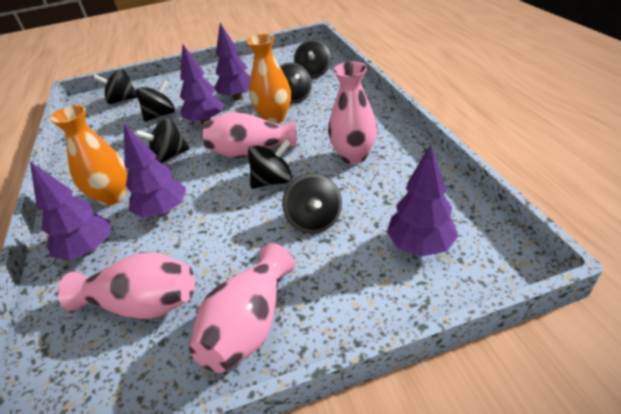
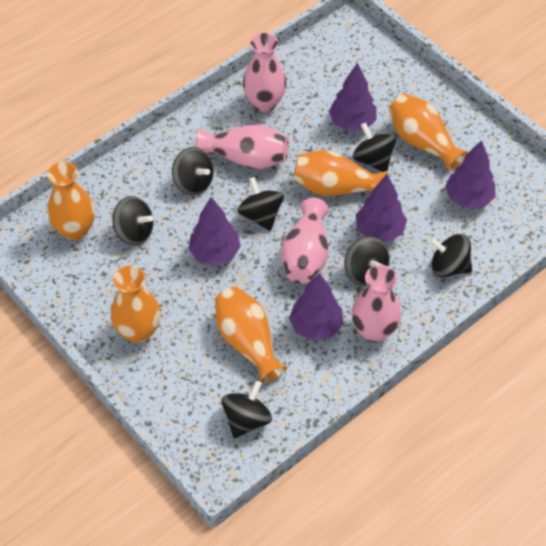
orange vase: 2 -> 5

